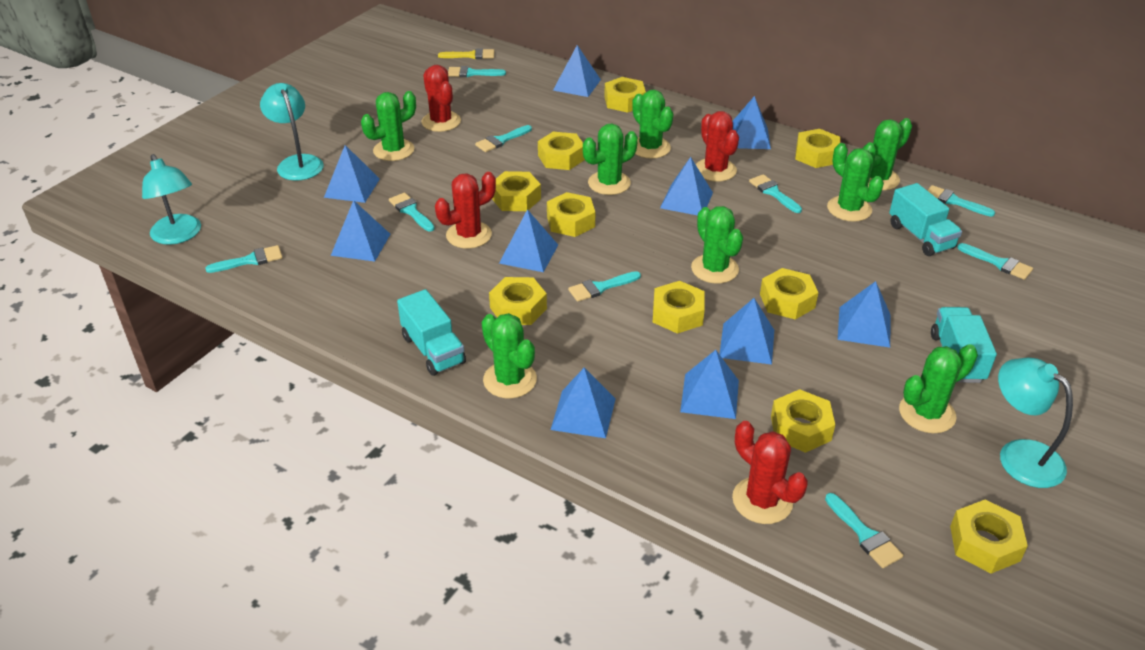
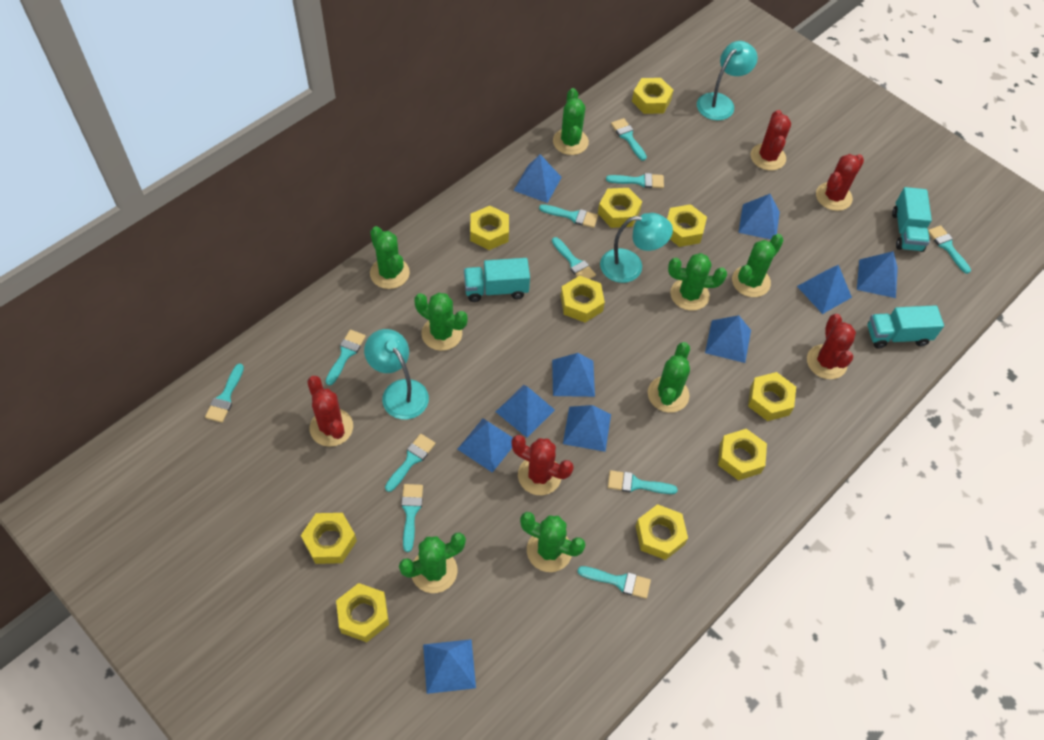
red cactus: 4 -> 5
turquoise brush: 9 -> 11
yellow brush: 1 -> 0

